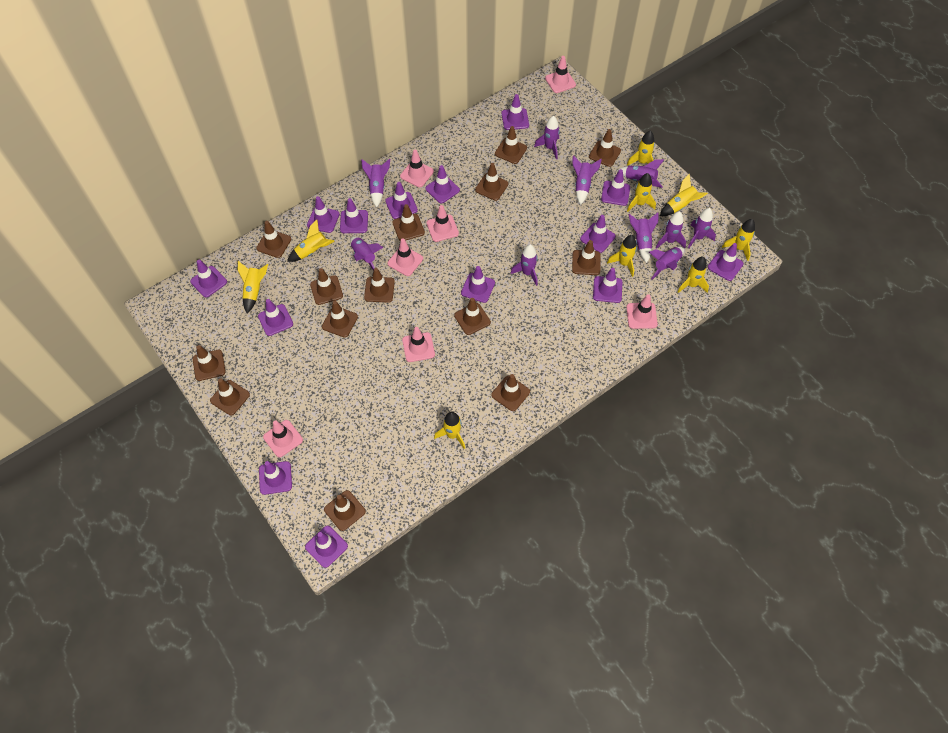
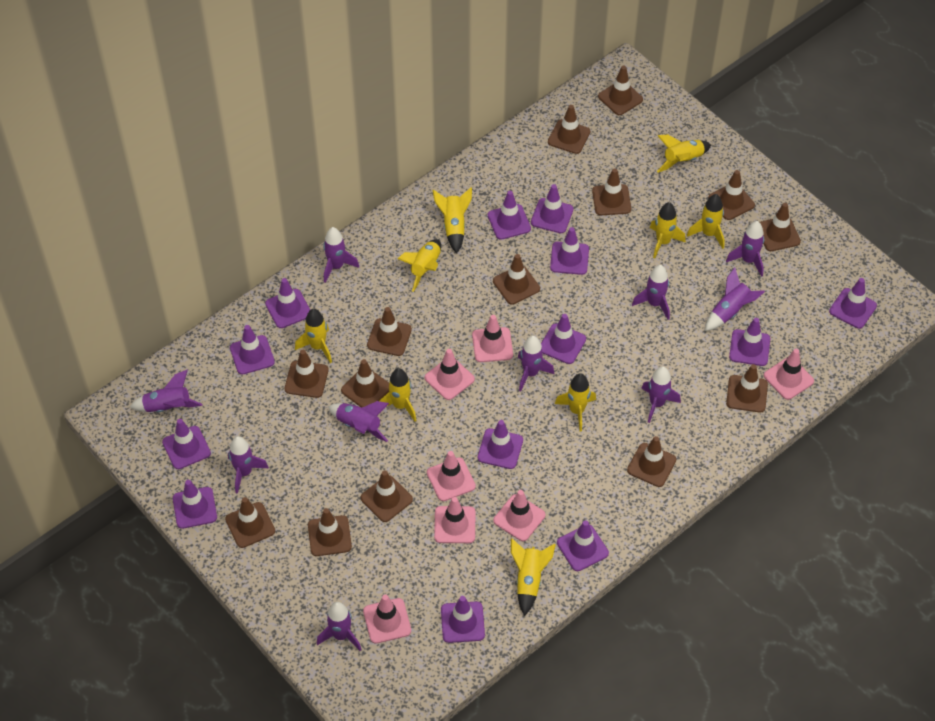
purple traffic cone: 14 -> 13

